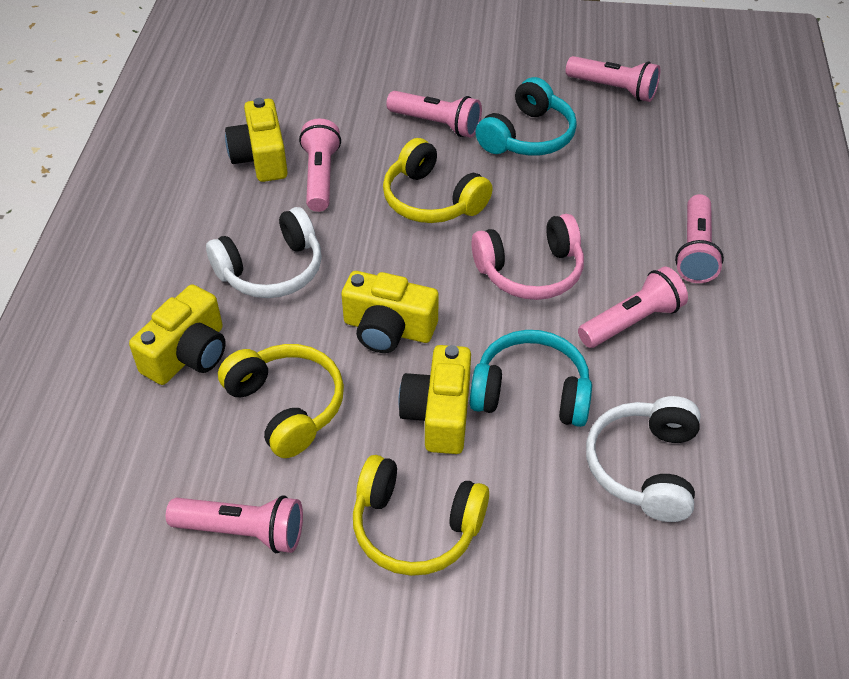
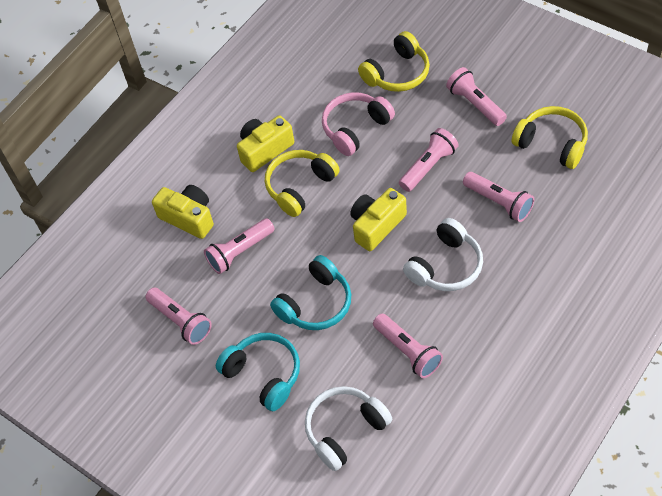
yellow camera: 4 -> 3

